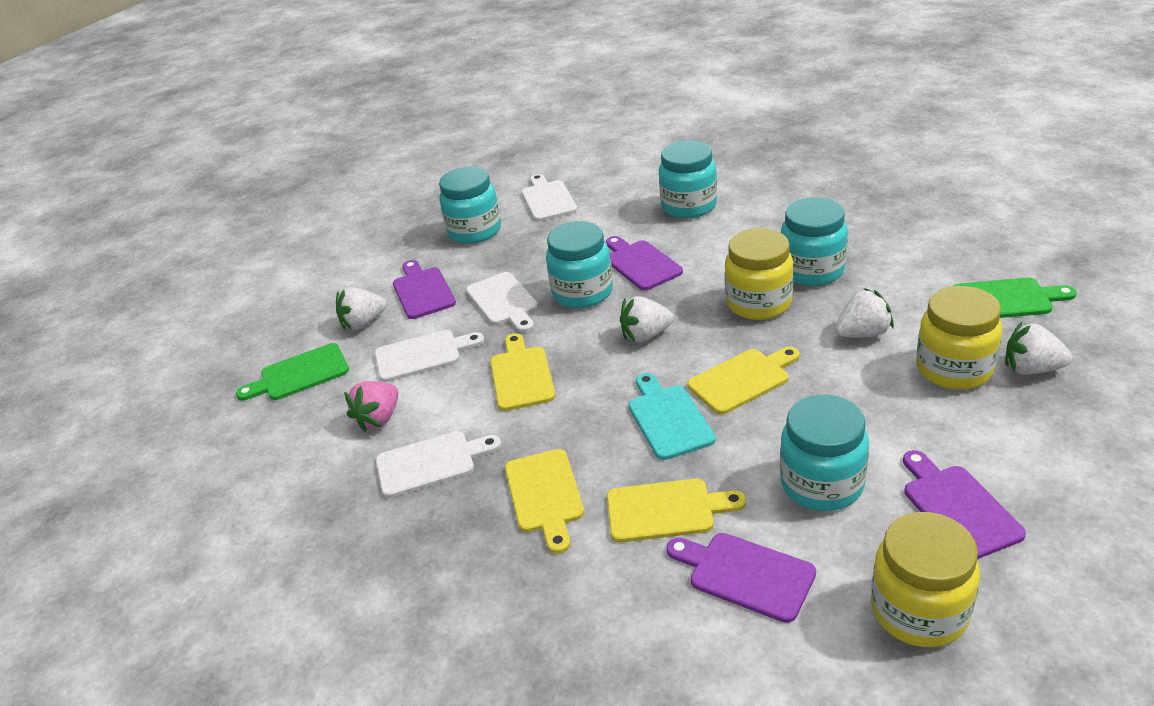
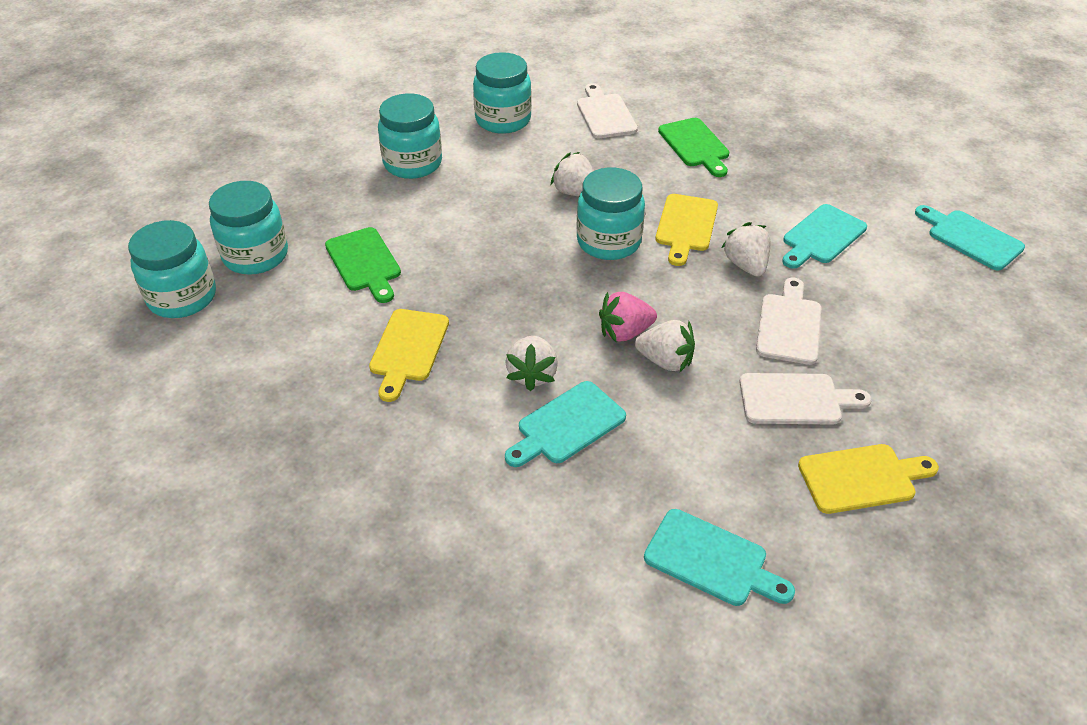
purple cutting board: 4 -> 0
turquoise cutting board: 1 -> 4
white cutting board: 4 -> 3
yellow cutting board: 4 -> 3
yellow jar: 3 -> 0

